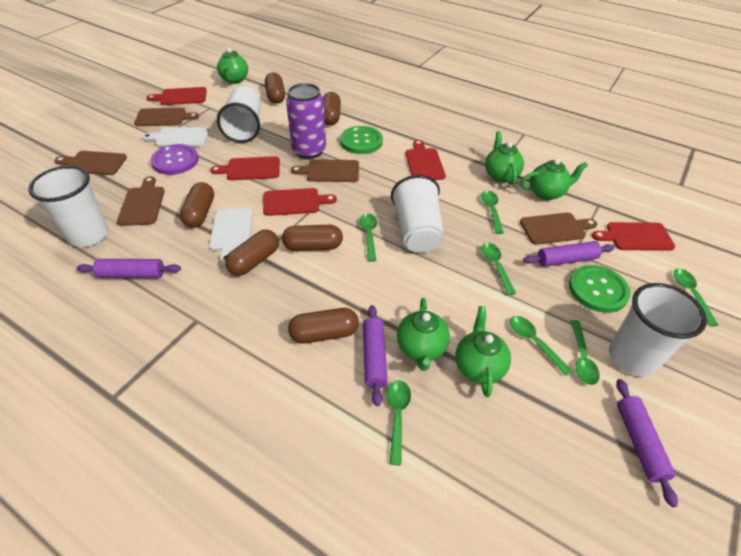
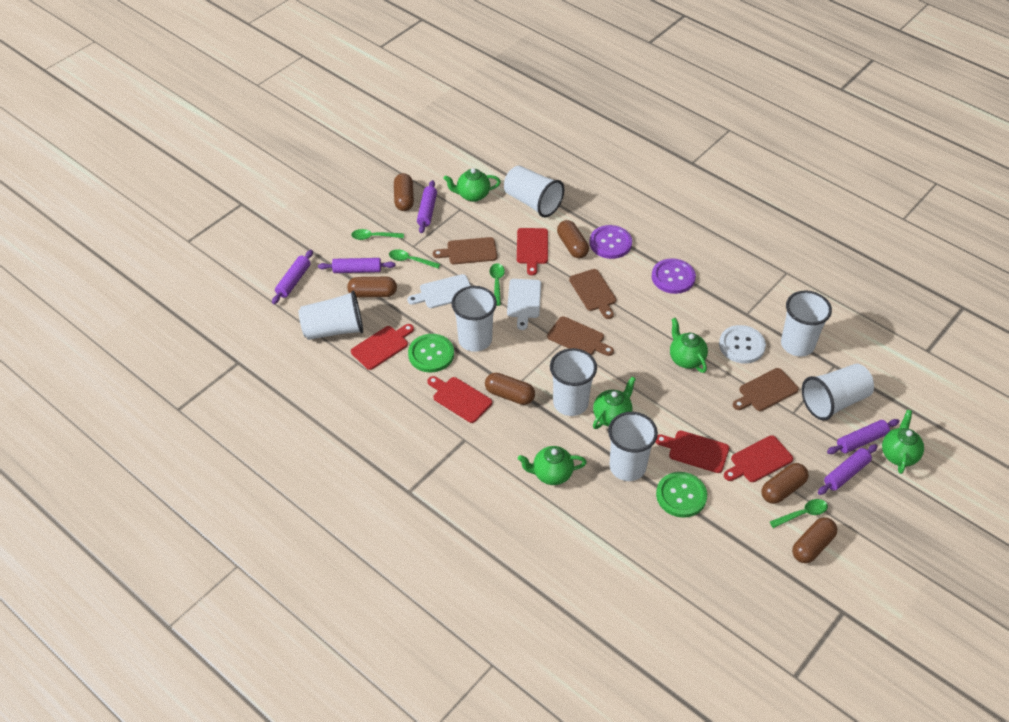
brown cutting board: 5 -> 4
green spoon: 7 -> 4
purple button: 1 -> 2
purple can: 1 -> 0
purple rolling pin: 4 -> 5
white button: 0 -> 1
white cup: 4 -> 7

